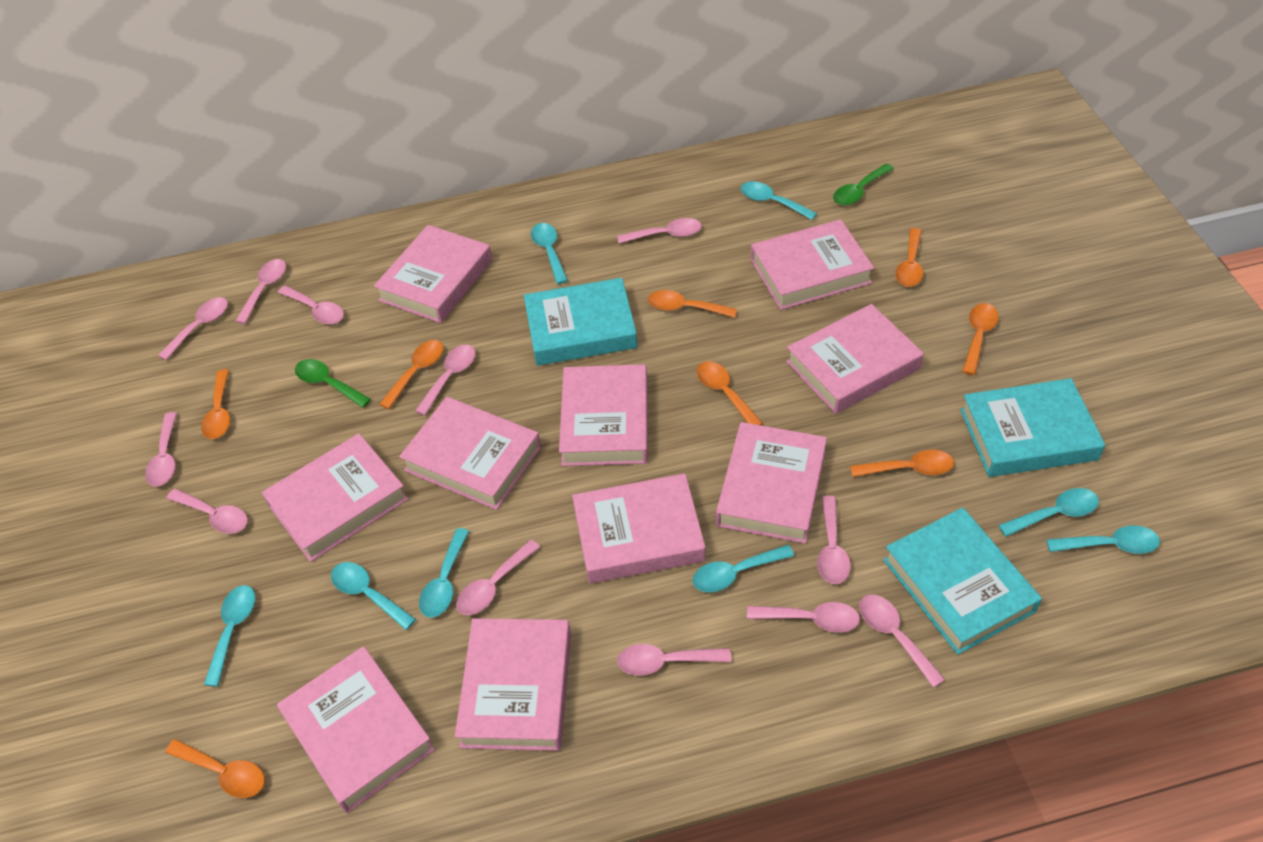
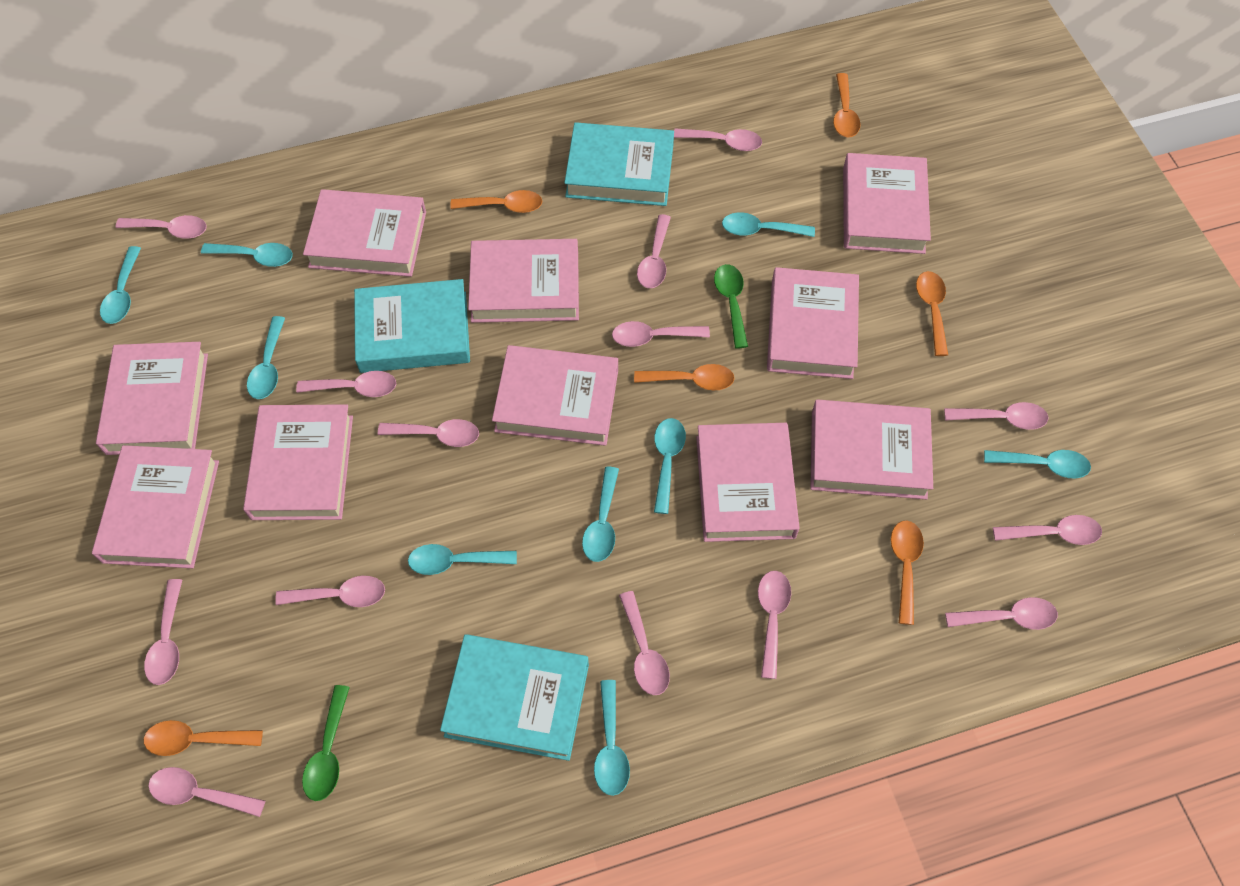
orange spoon: 8 -> 6
pink spoon: 12 -> 14
turquoise spoon: 8 -> 9

